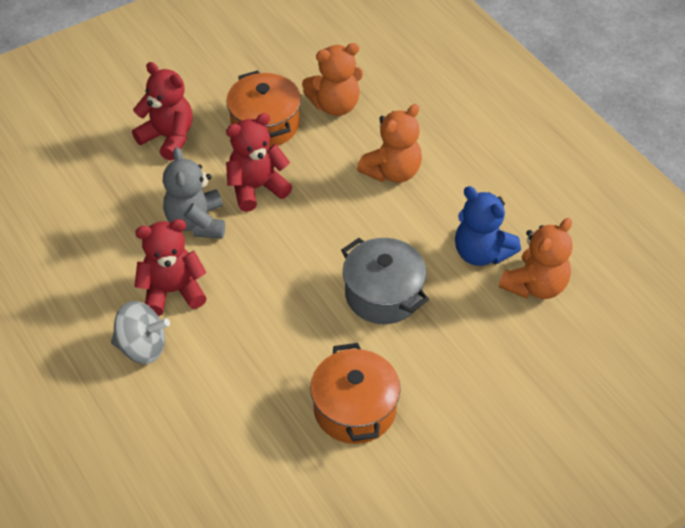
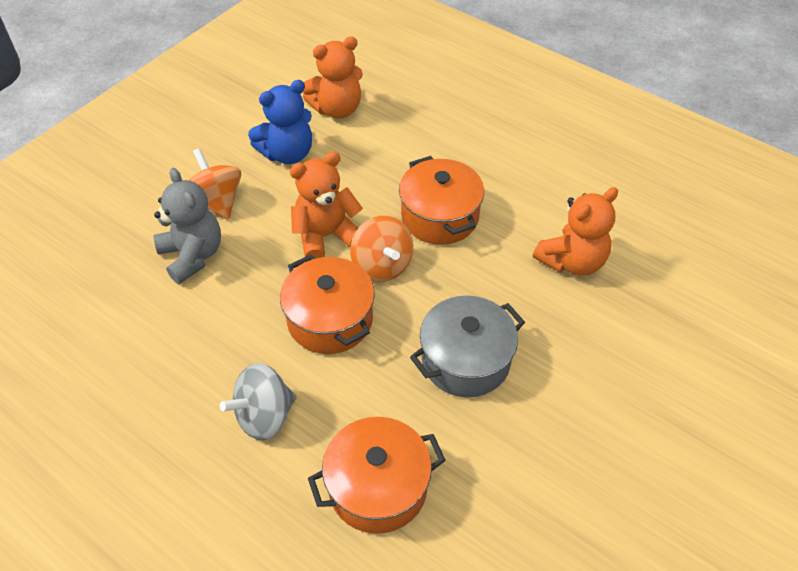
orange pot: 2 -> 3
orange spinning top: 0 -> 2
red teddy bear: 3 -> 0

